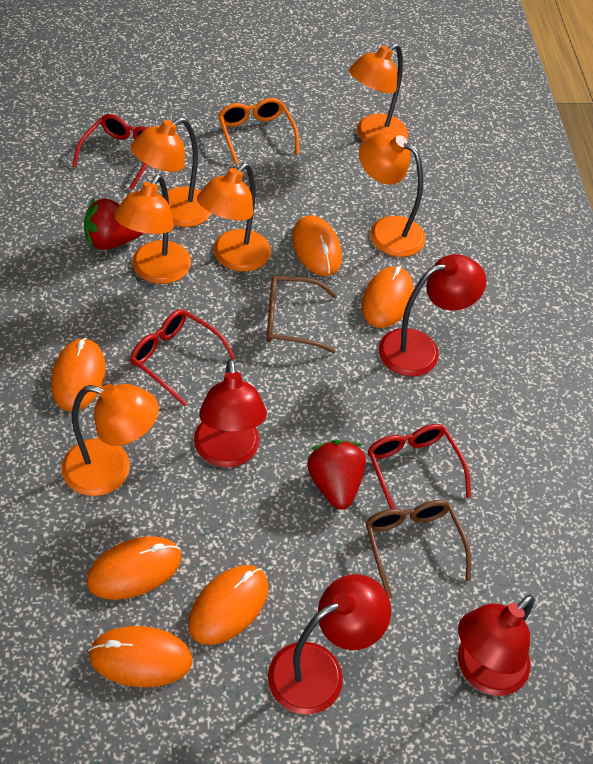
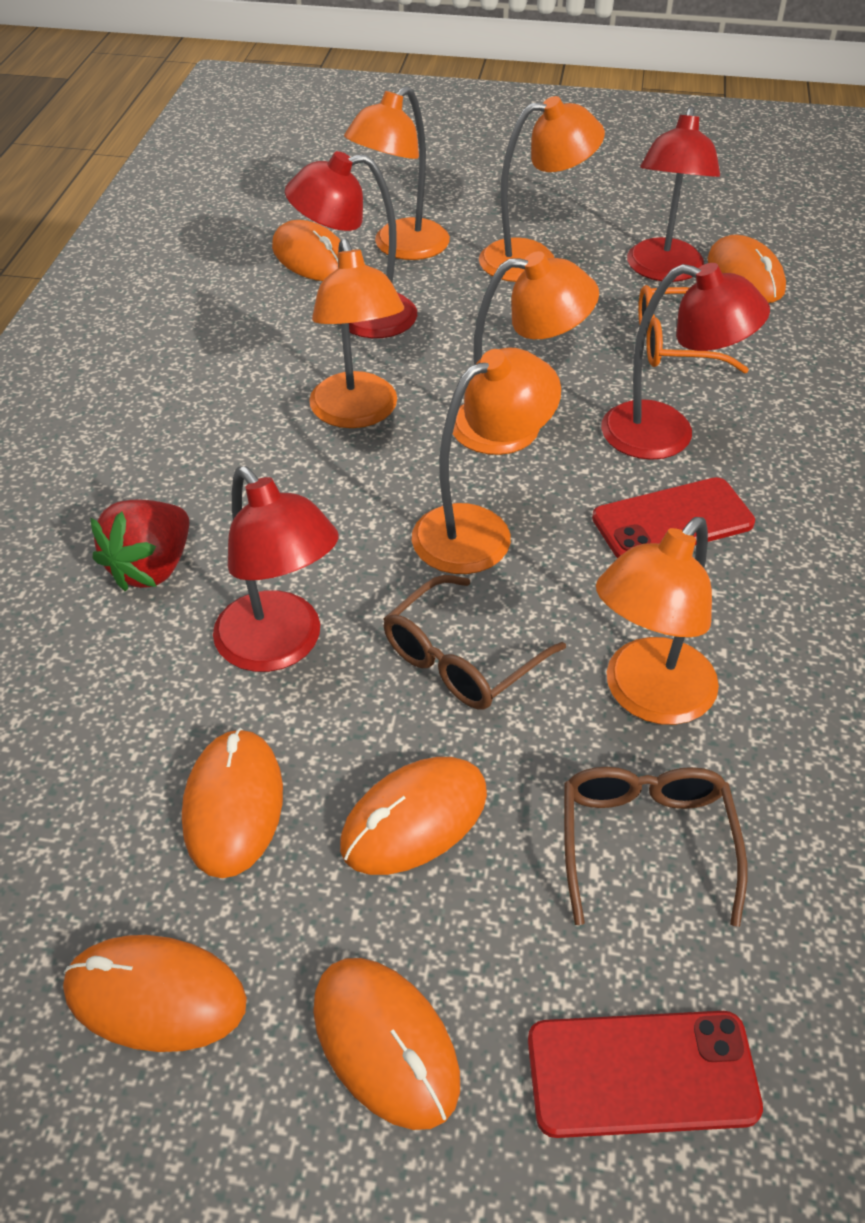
red glasses: 3 -> 0
red phone: 0 -> 2
red strawberry: 2 -> 1

